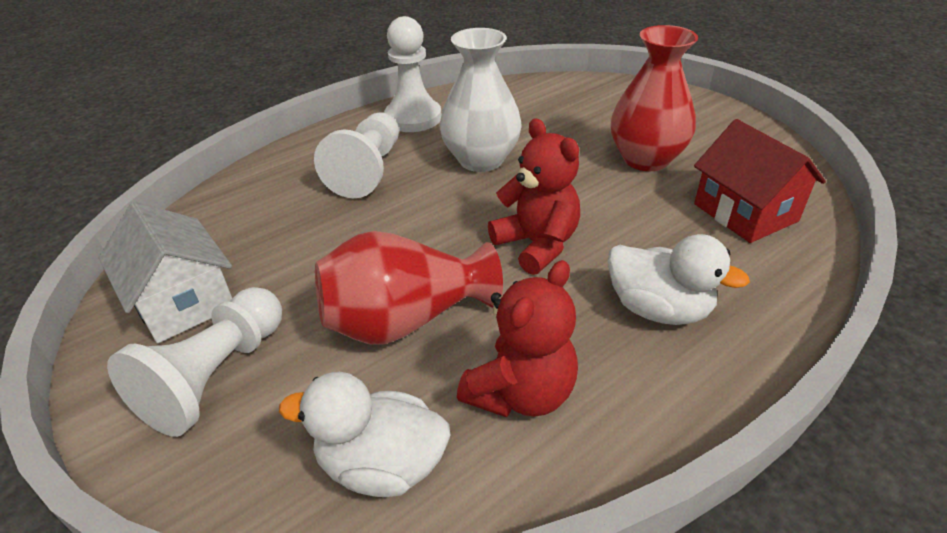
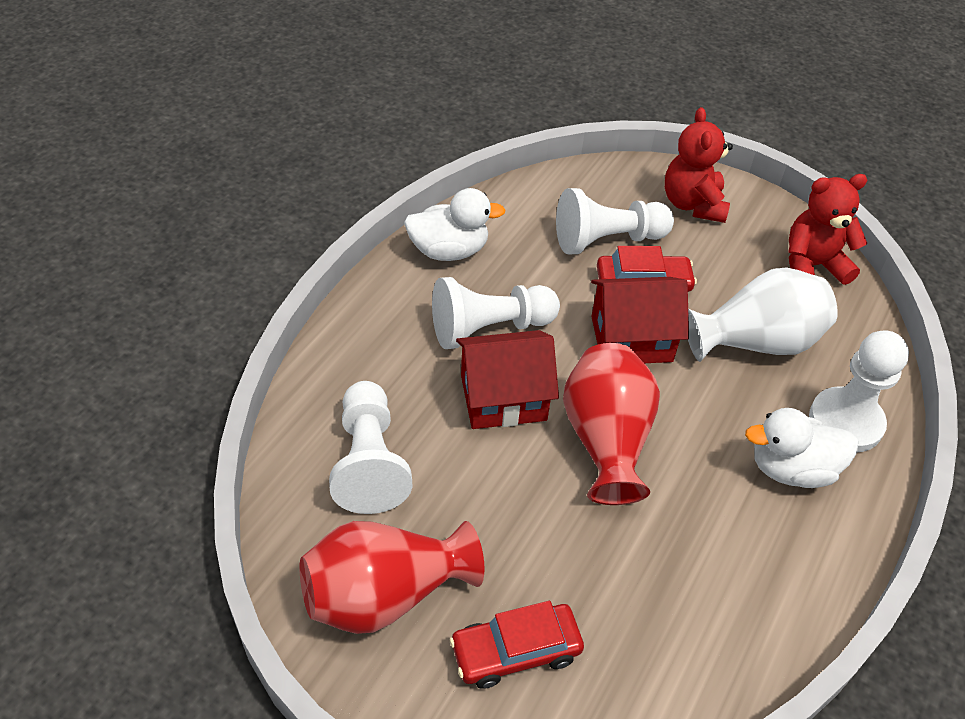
red car: 0 -> 2
red house: 1 -> 2
white house: 1 -> 0
white pawn: 3 -> 4

